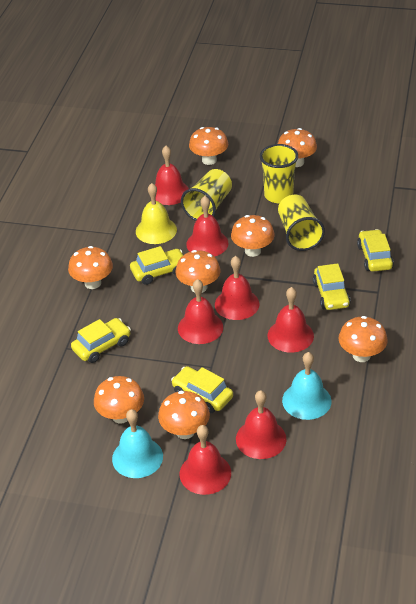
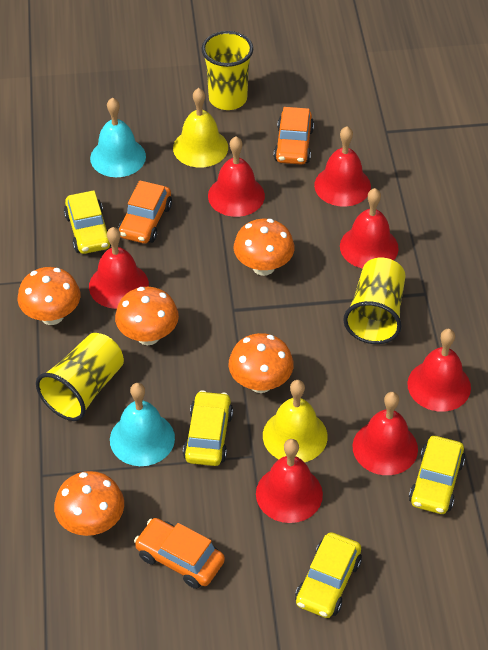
orange car: 0 -> 3
orange mushroom: 8 -> 5
yellow bell: 1 -> 2
yellow car: 5 -> 4

